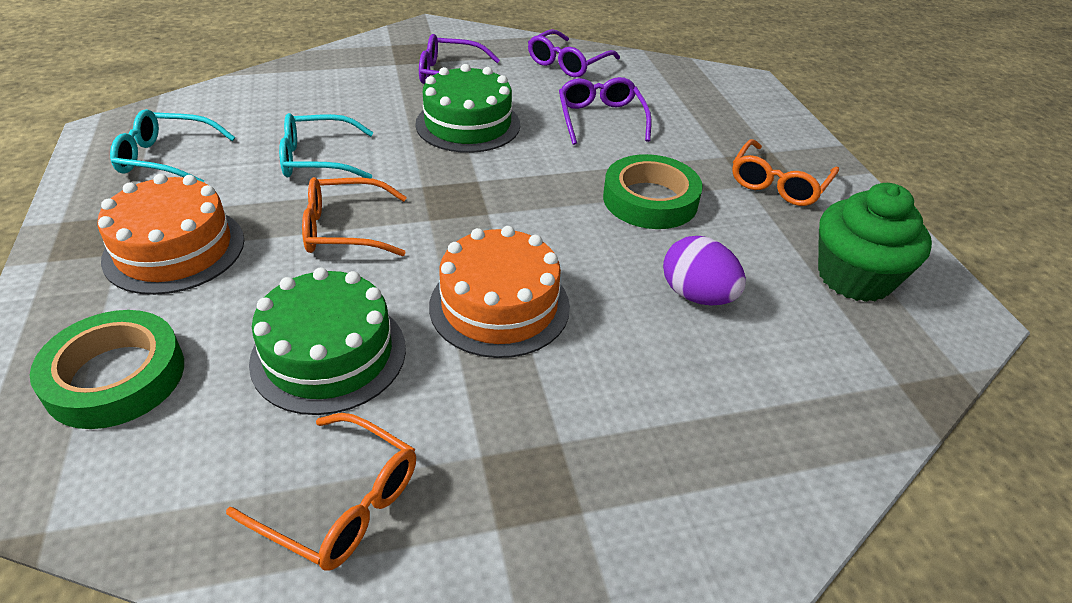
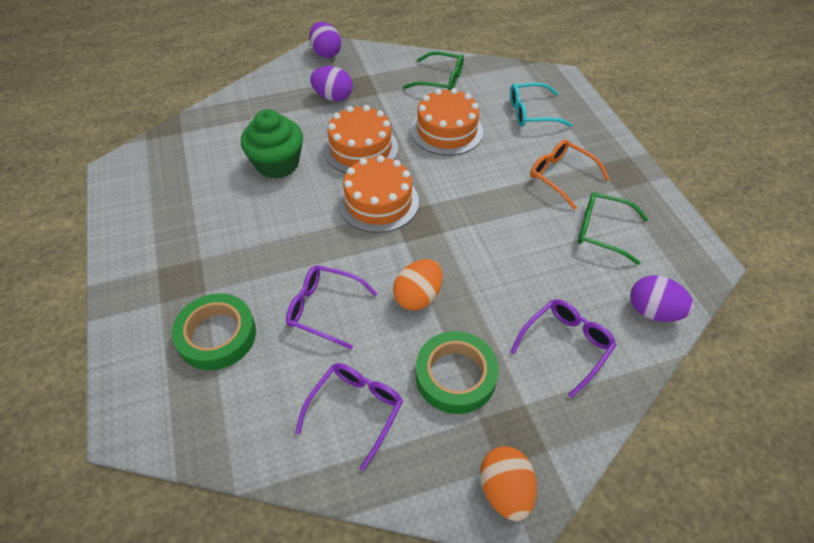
green cake: 2 -> 0
green glasses: 0 -> 2
orange cake: 2 -> 3
orange egg: 0 -> 2
orange glasses: 3 -> 1
purple egg: 1 -> 3
turquoise glasses: 2 -> 1

